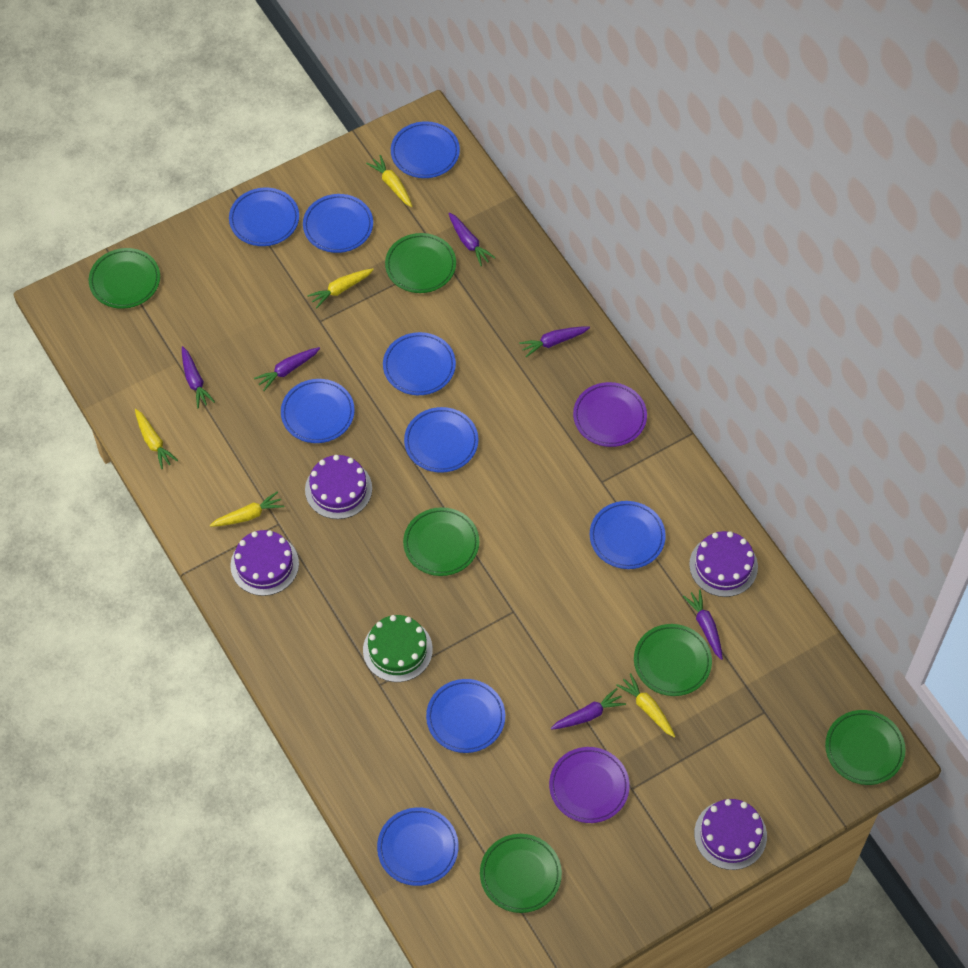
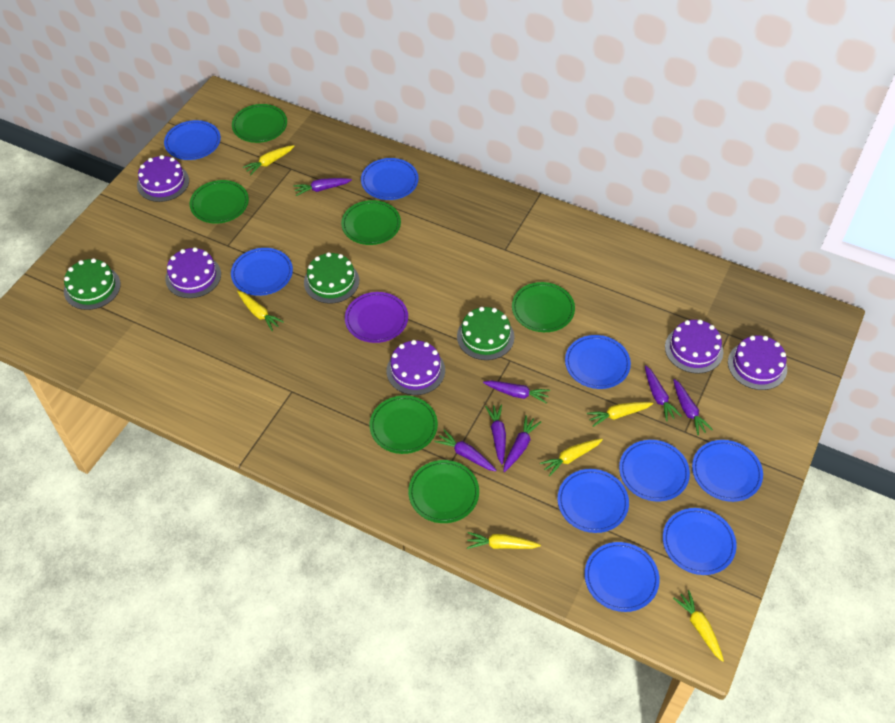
green cake: 1 -> 3
purple cake: 4 -> 5
purple carrot: 6 -> 7
purple plate: 2 -> 1
yellow carrot: 5 -> 6

